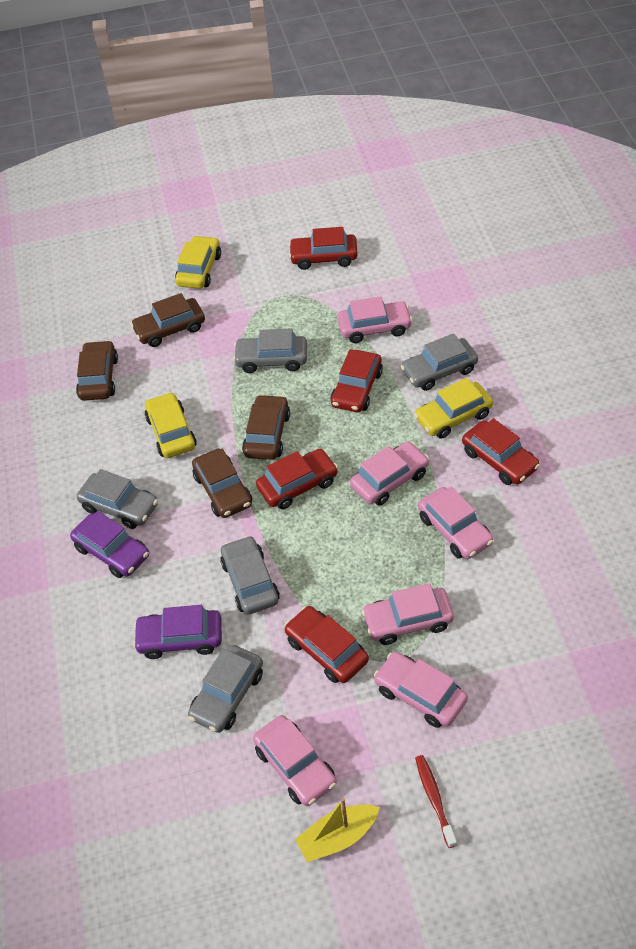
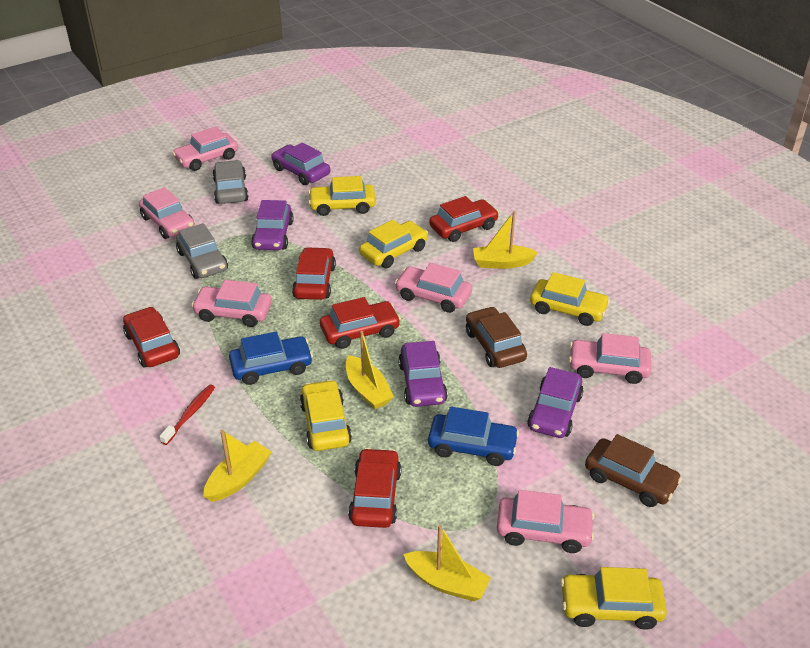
blue car: 0 -> 2
brown car: 4 -> 2
grey car: 5 -> 2
purple car: 2 -> 4
yellow boat: 1 -> 4
yellow car: 3 -> 5

